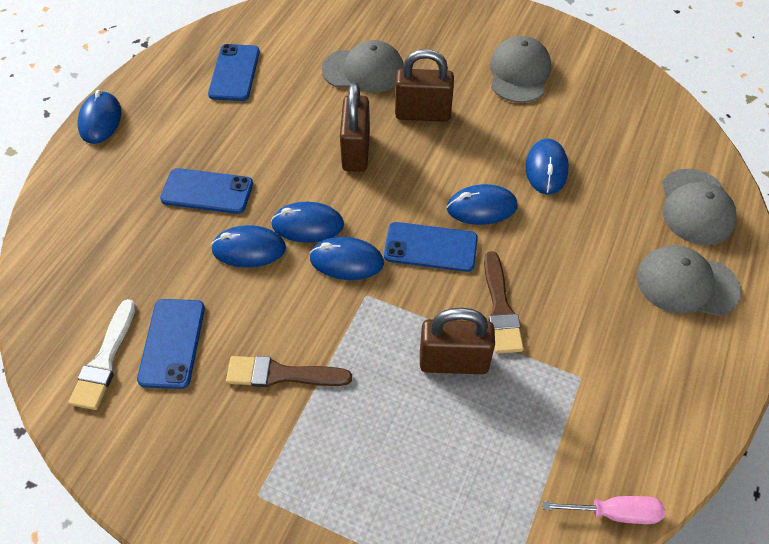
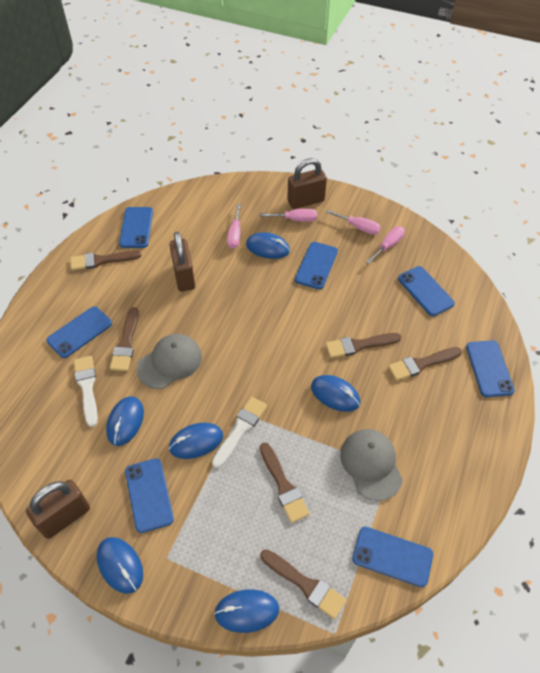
blue phone: 4 -> 7
brown brush: 2 -> 6
grey cap: 4 -> 2
pink screwdriver: 1 -> 4
white brush: 1 -> 2

